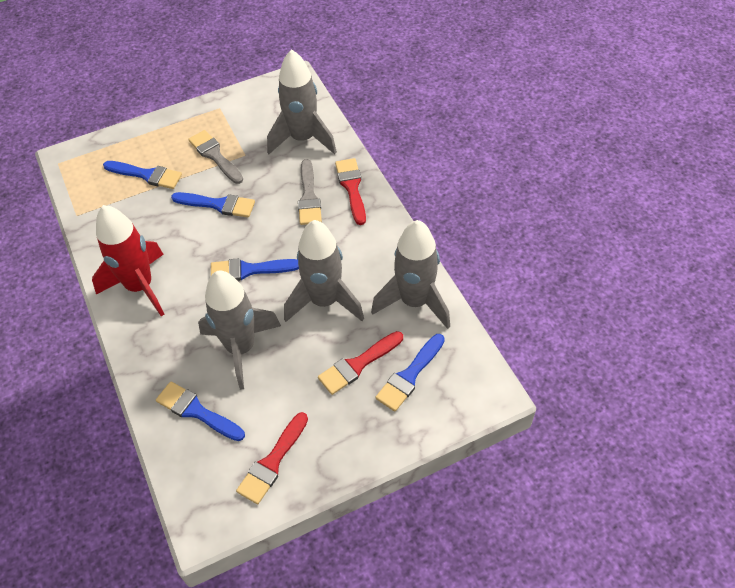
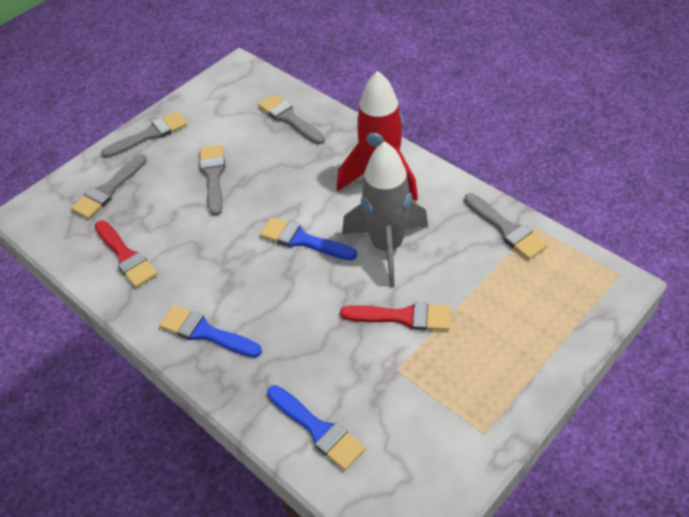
blue brush: 5 -> 3
grey brush: 2 -> 5
grey rocket: 4 -> 1
red brush: 3 -> 2

